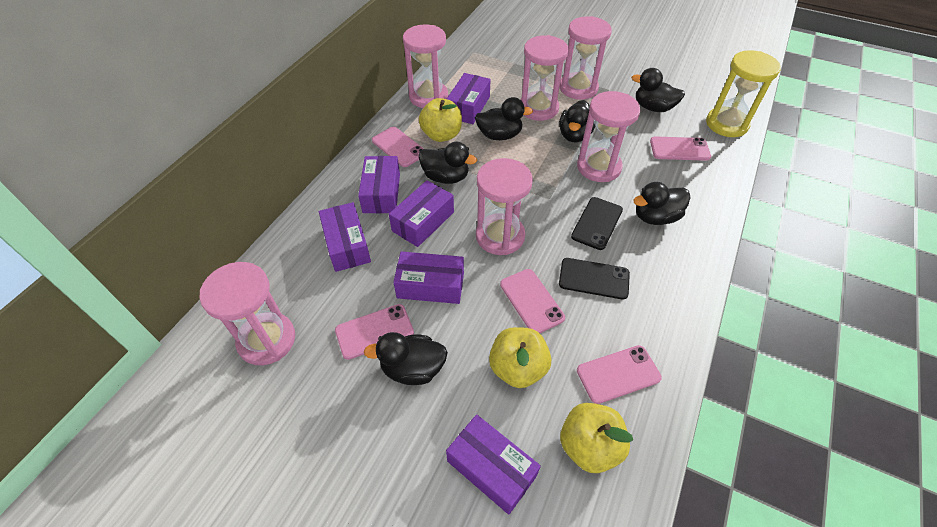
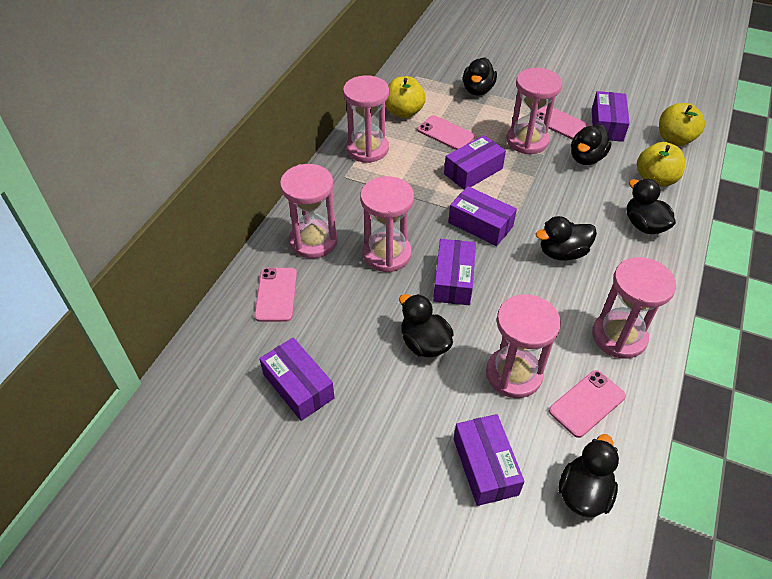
black phone: 2 -> 0
pink phone: 5 -> 4
yellow hourglass: 1 -> 0

